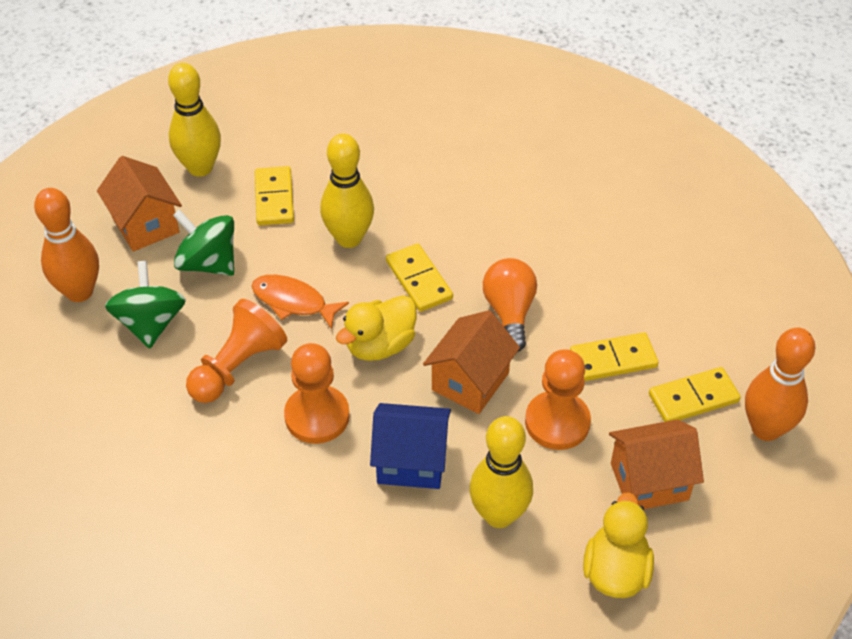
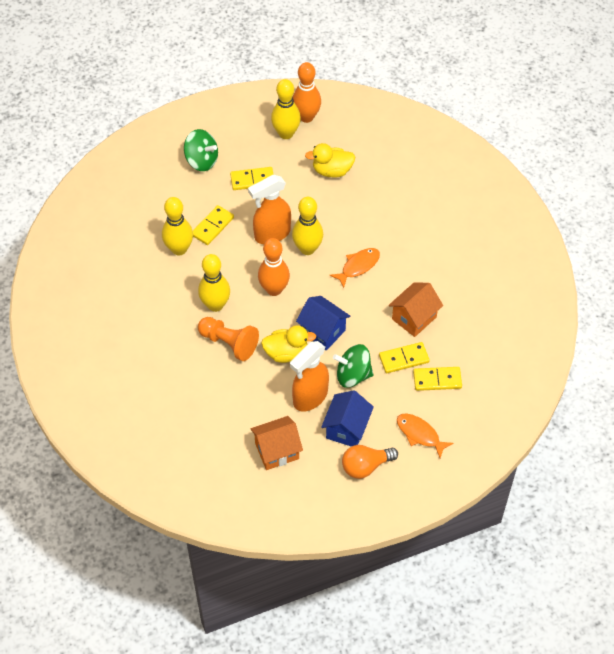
blue house: 1 -> 2
orange fish: 1 -> 2
orange house: 3 -> 2
orange pawn: 3 -> 1
orange spray bottle: 0 -> 2
yellow bowling pin: 3 -> 4

